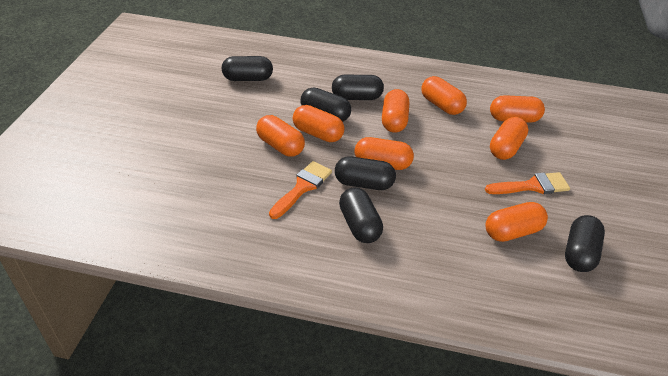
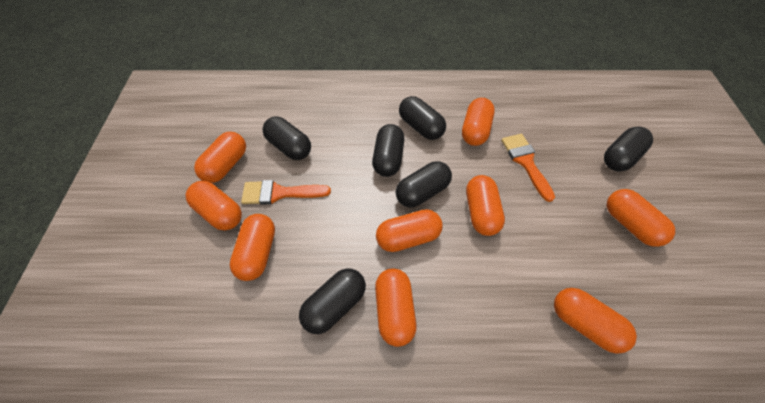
orange capsule: 8 -> 9

